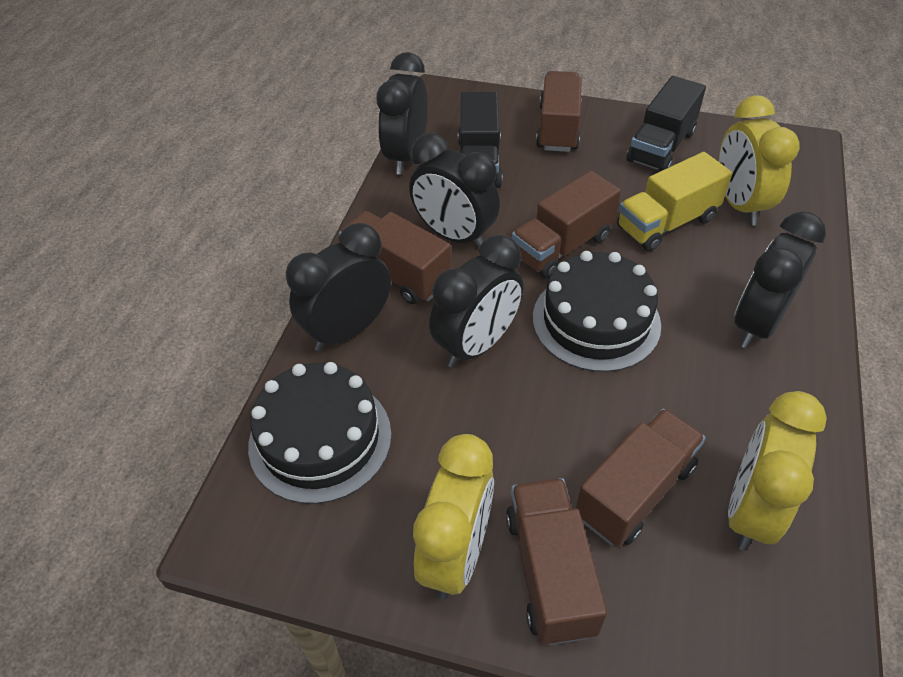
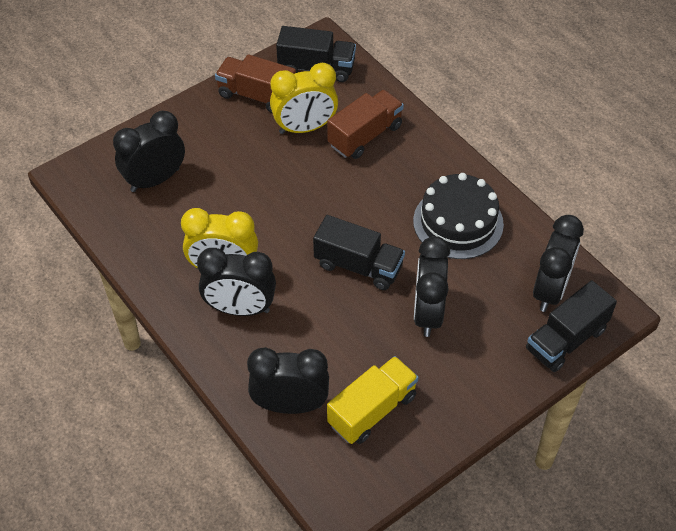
black cake: 2 -> 1
black truck: 2 -> 3
brown truck: 5 -> 2
yellow clock: 3 -> 2

